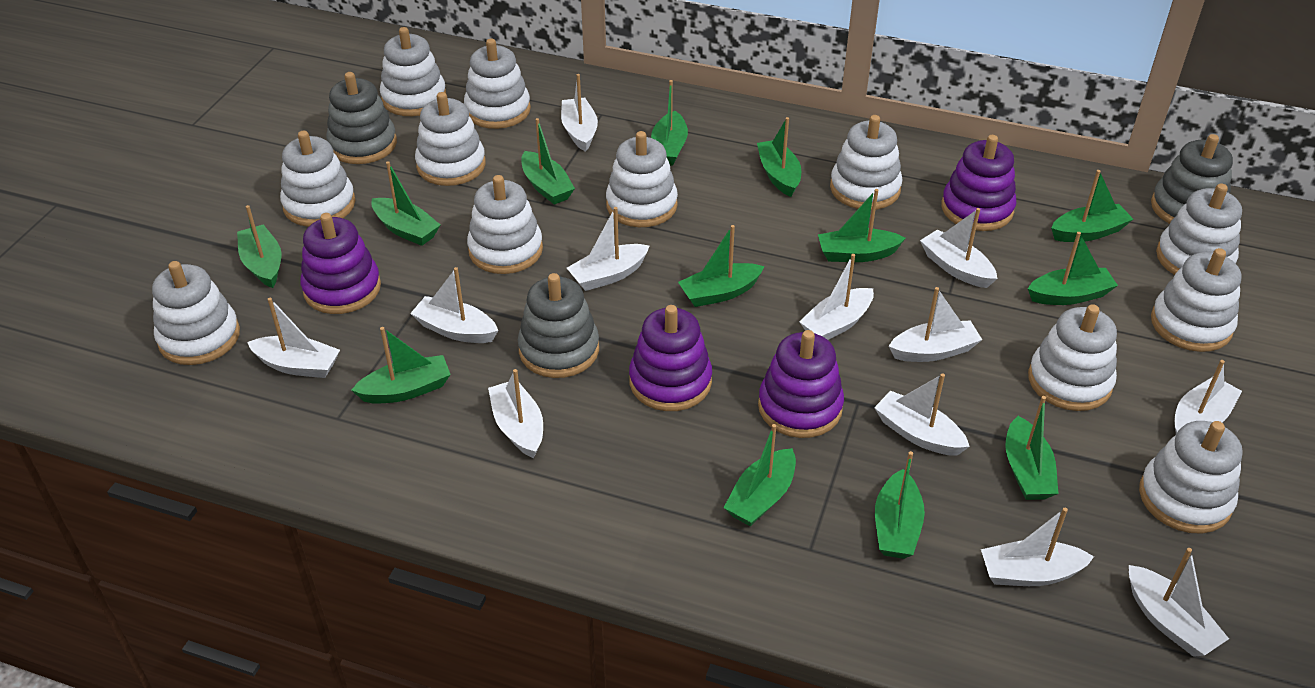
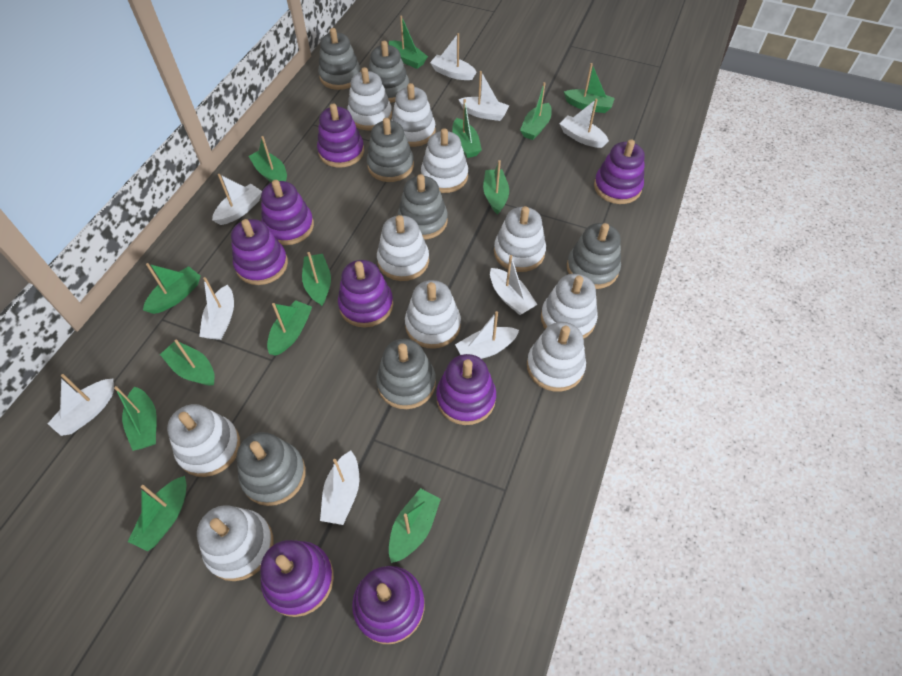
grey stacking toy: 3 -> 7
purple stacking toy: 4 -> 8
white boat: 12 -> 9
white stacking toy: 12 -> 10

